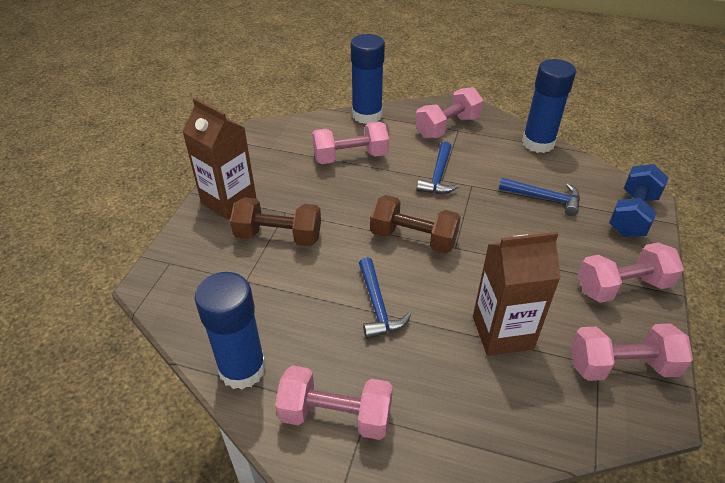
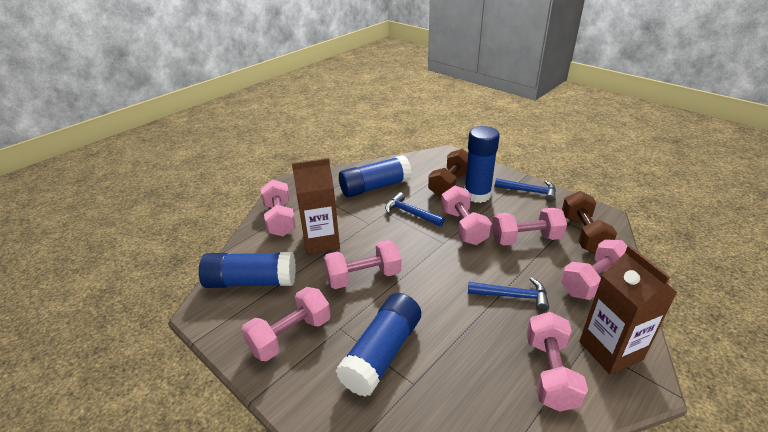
blue dumbbell: 1 -> 0
blue glue stick: 3 -> 4
pink dumbbell: 5 -> 7

